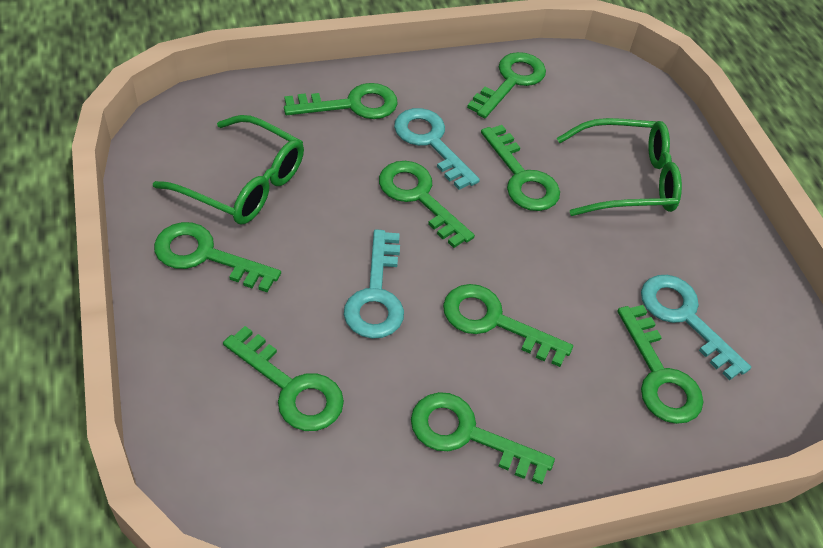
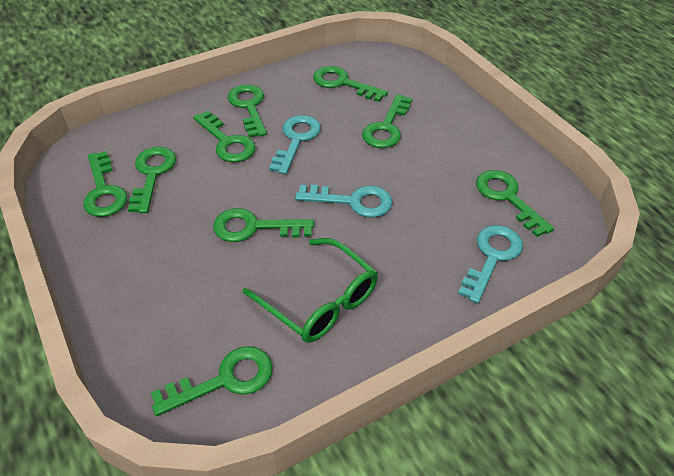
green glasses: 2 -> 1

